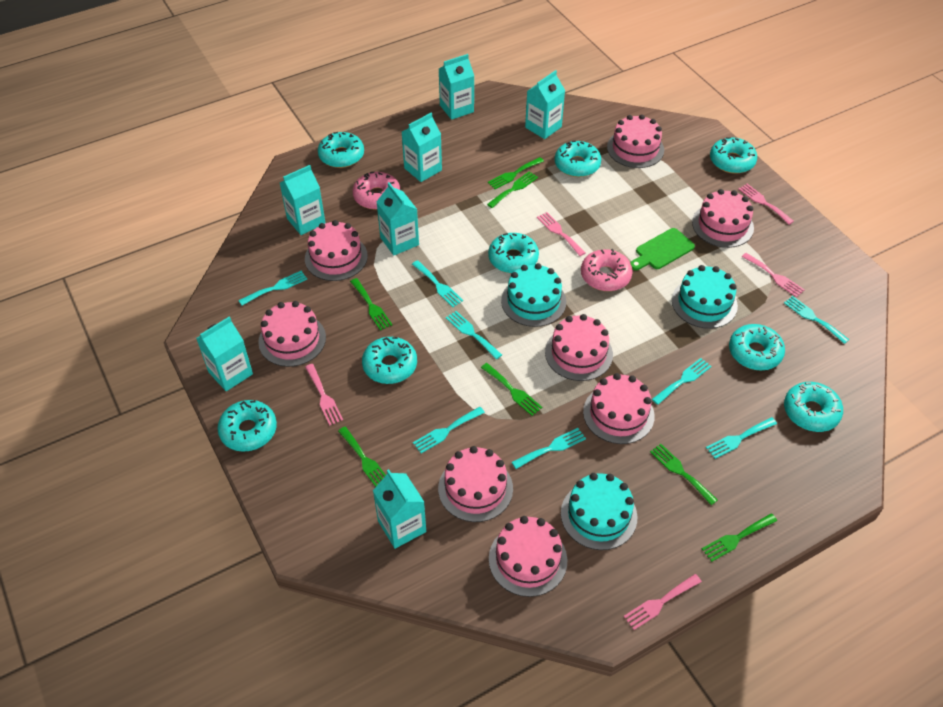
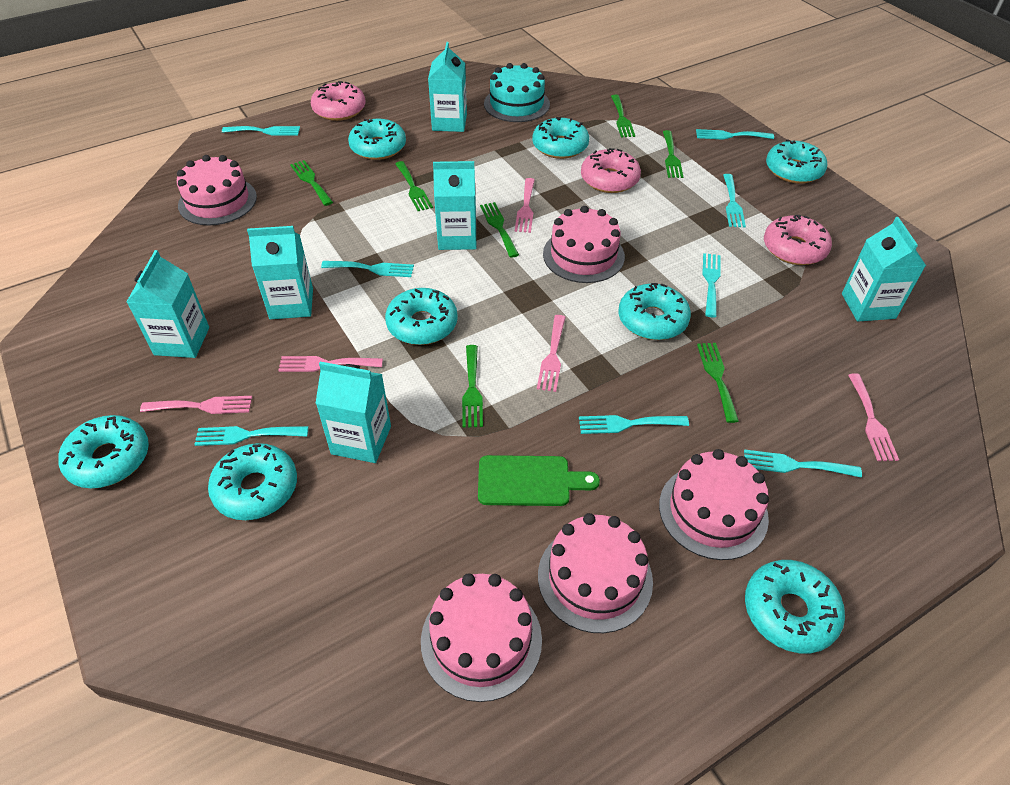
pink cake: 8 -> 5
pink donut: 2 -> 3
turquoise cake: 3 -> 1
turquoise carton: 7 -> 6

